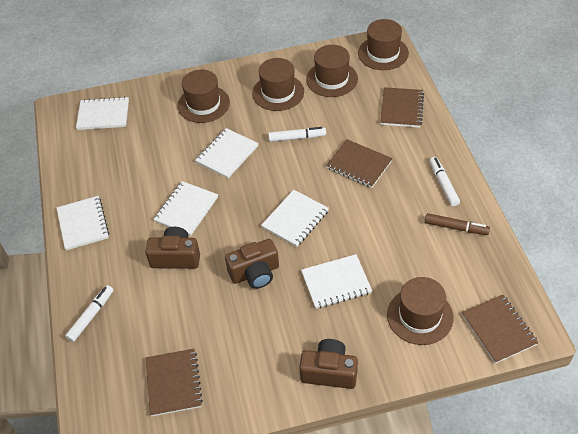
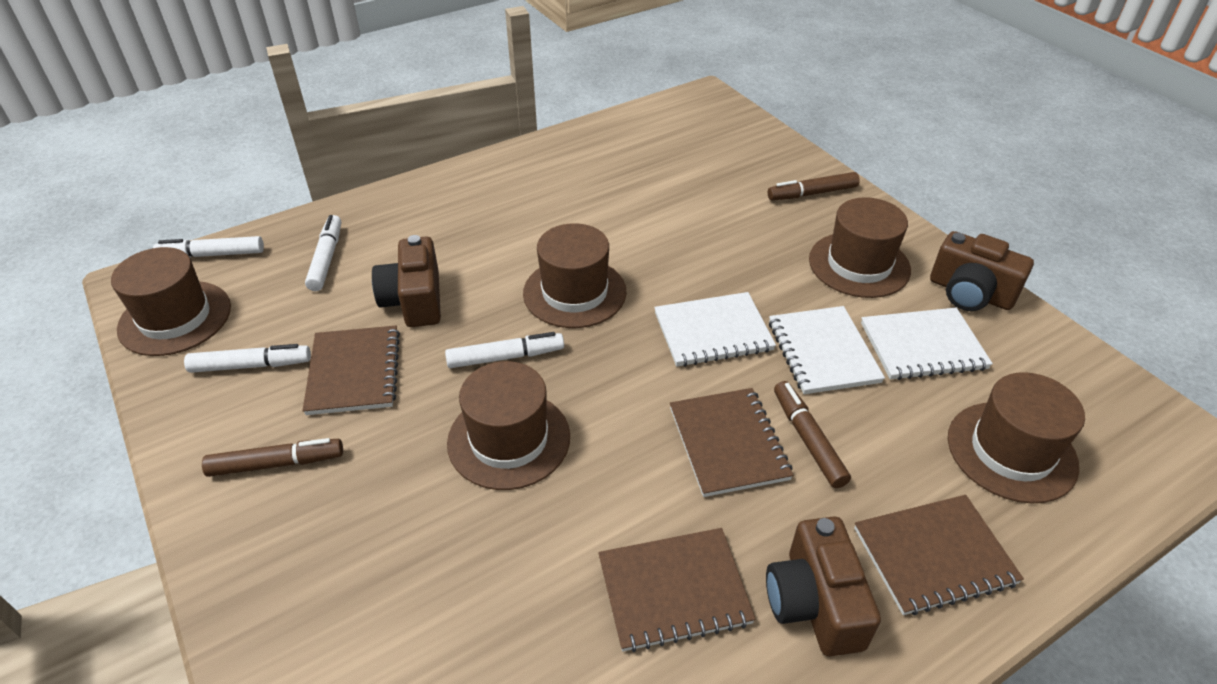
brown marker: 1 -> 3
white marker: 3 -> 4
white notebook: 6 -> 3

